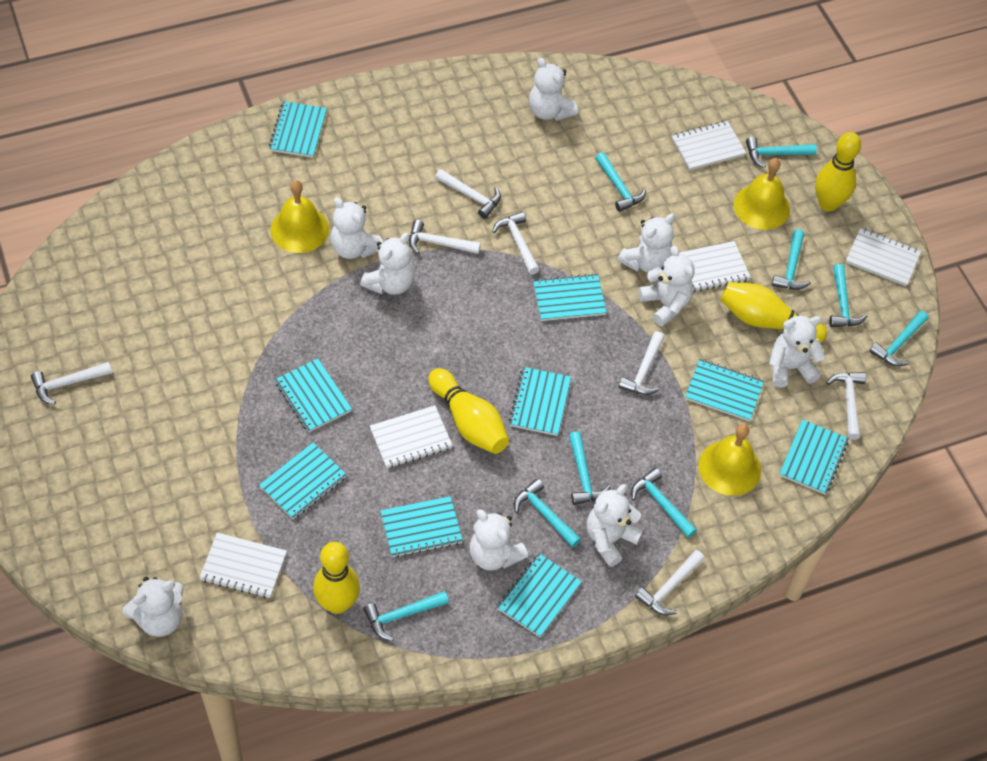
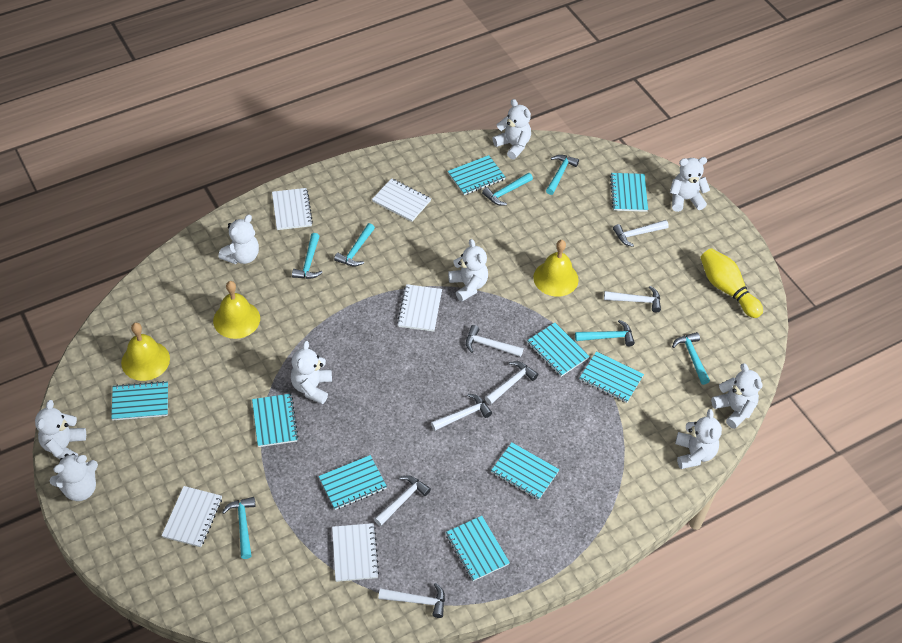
turquoise hammer: 9 -> 7
yellow bowling pin: 4 -> 1

